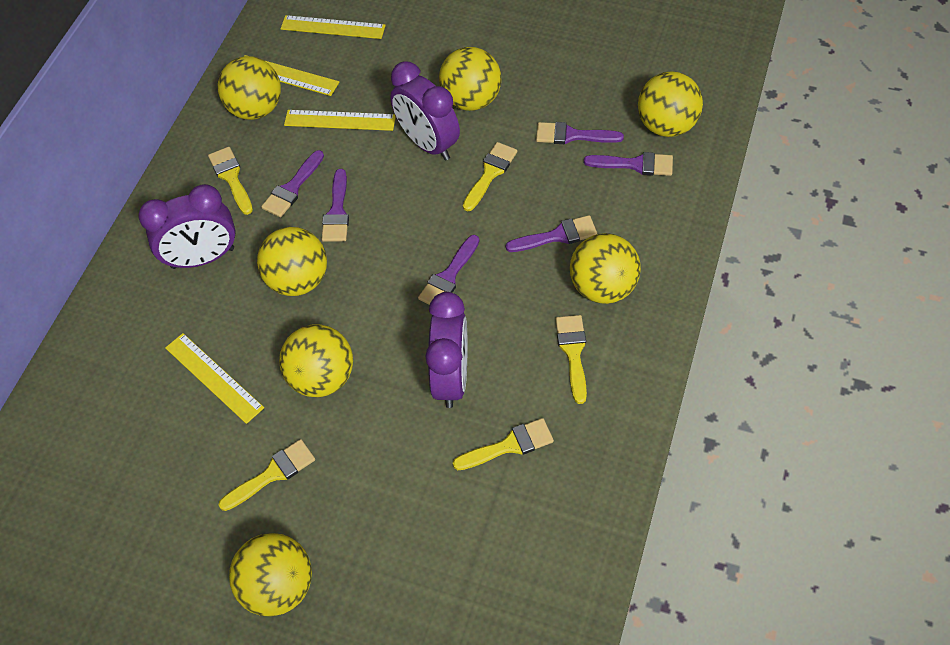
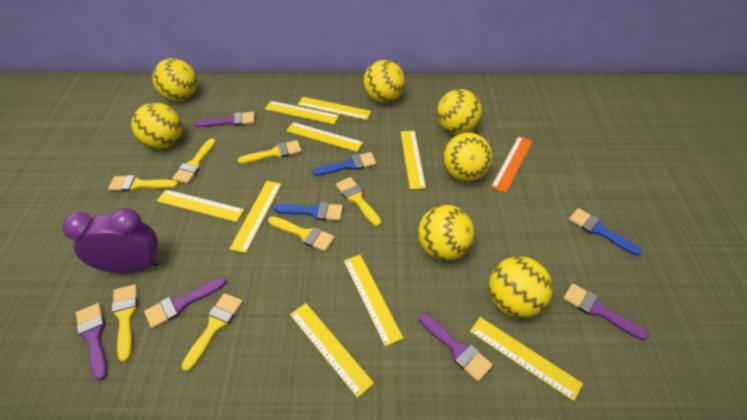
blue brush: 0 -> 3
orange ruler: 0 -> 1
purple brush: 6 -> 5
purple clock: 3 -> 1
yellow brush: 5 -> 7
yellow ruler: 4 -> 9

